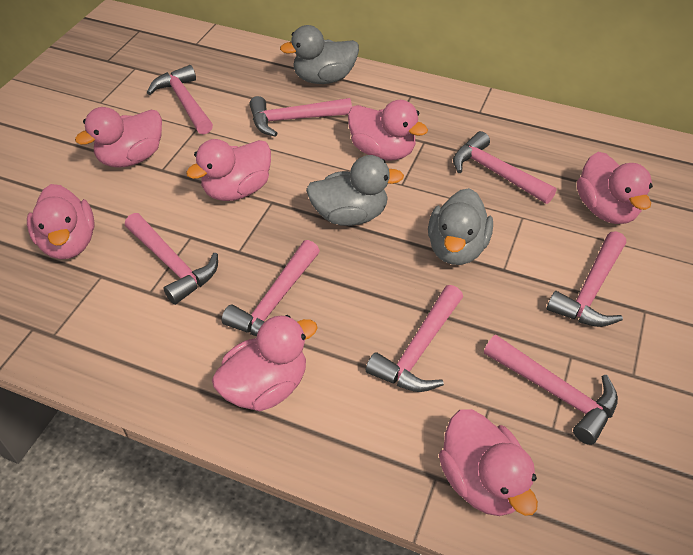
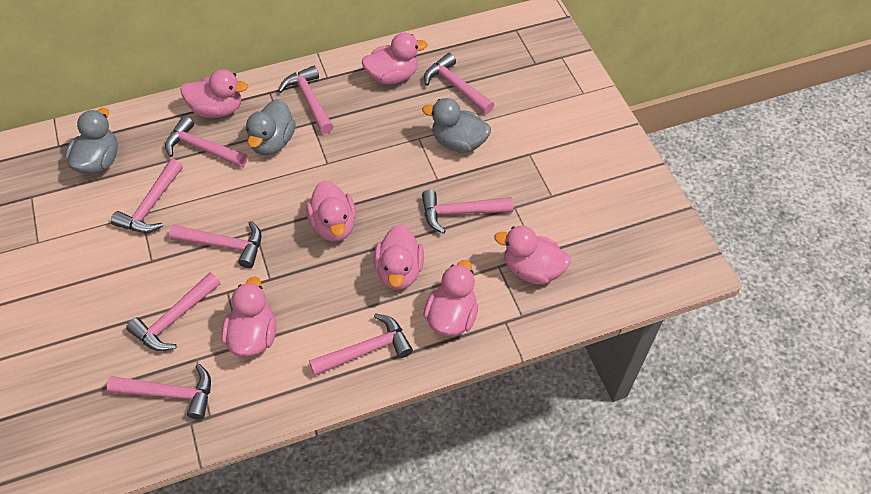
pink hammer: 8 -> 9

